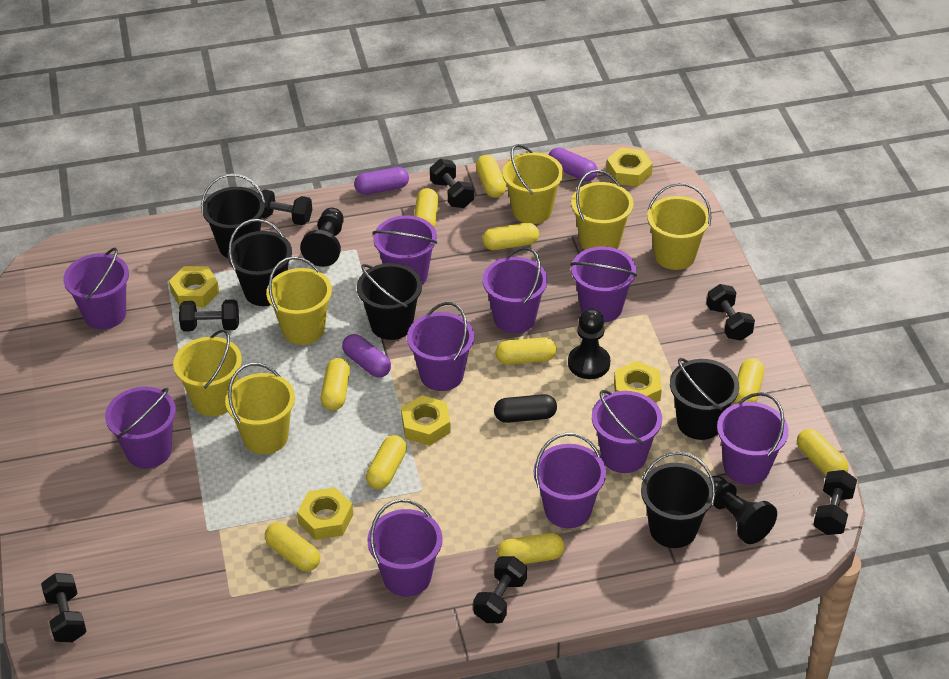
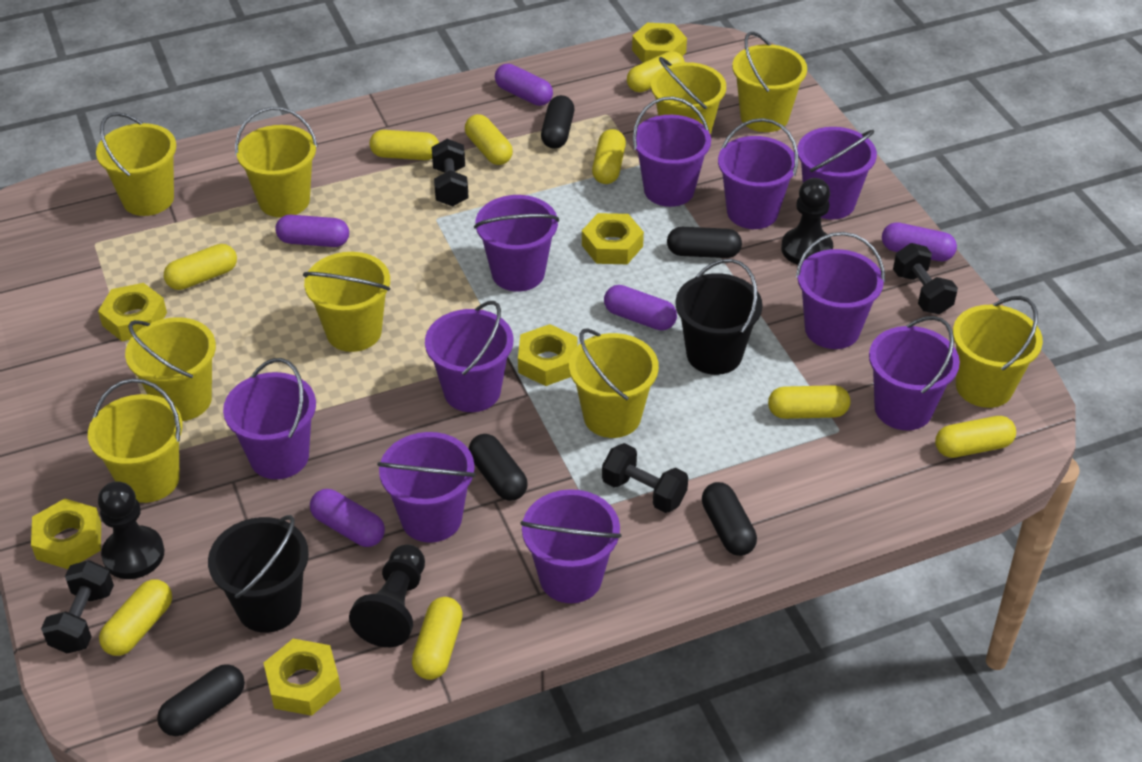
black bucket: 5 -> 2
black capsule: 1 -> 5
black dumbbell: 7 -> 4
purple capsule: 3 -> 5
yellow bucket: 6 -> 9
yellow capsule: 10 -> 9
yellow nut: 5 -> 6

